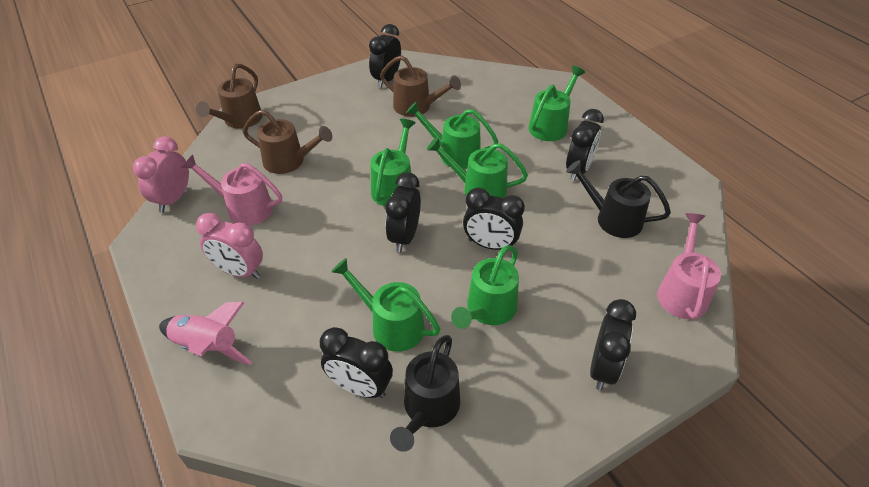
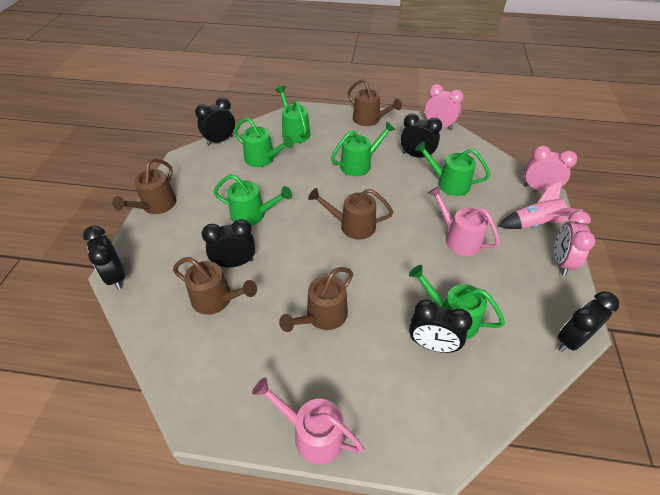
black watering can: 2 -> 0
brown watering can: 3 -> 5
pink clock: 2 -> 3

